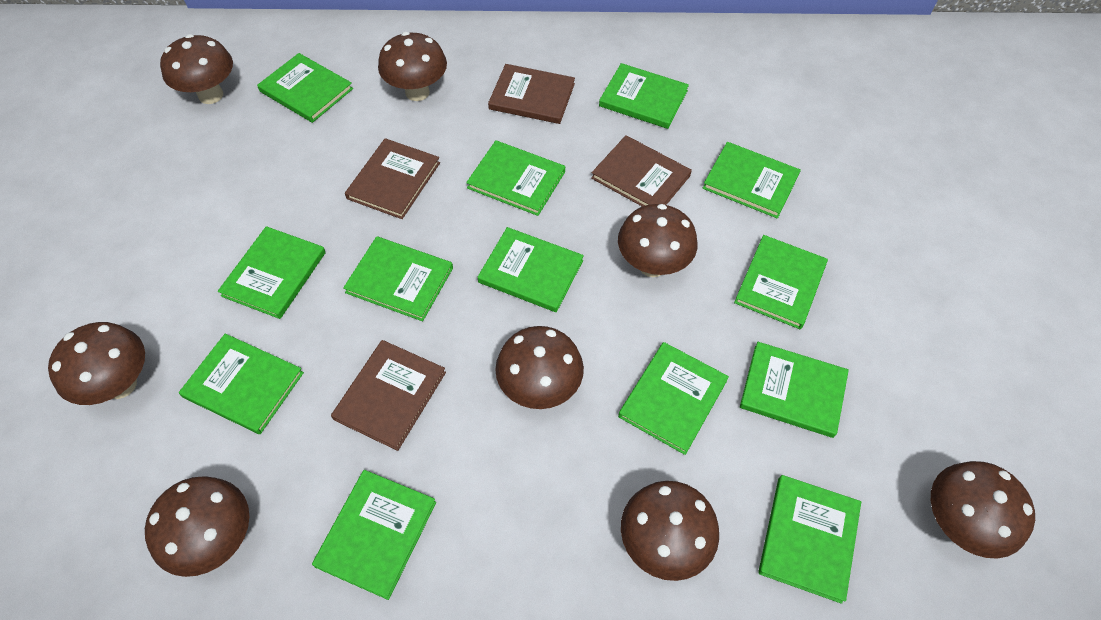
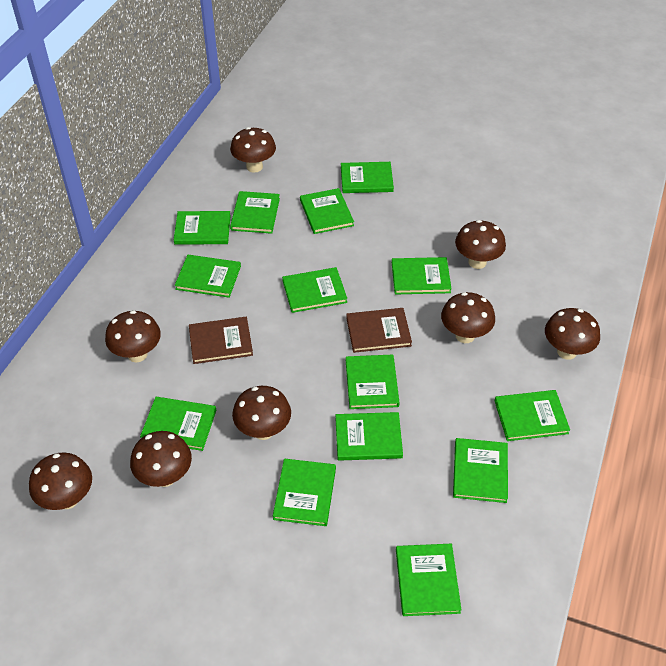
brown book: 4 -> 2
green book: 13 -> 14

